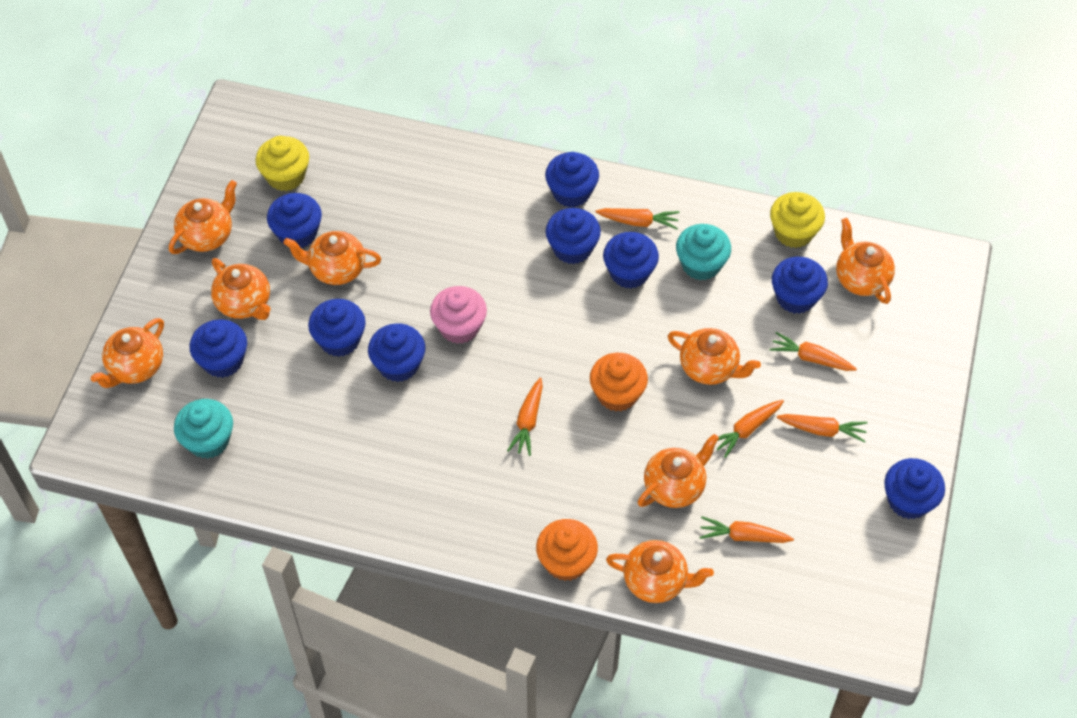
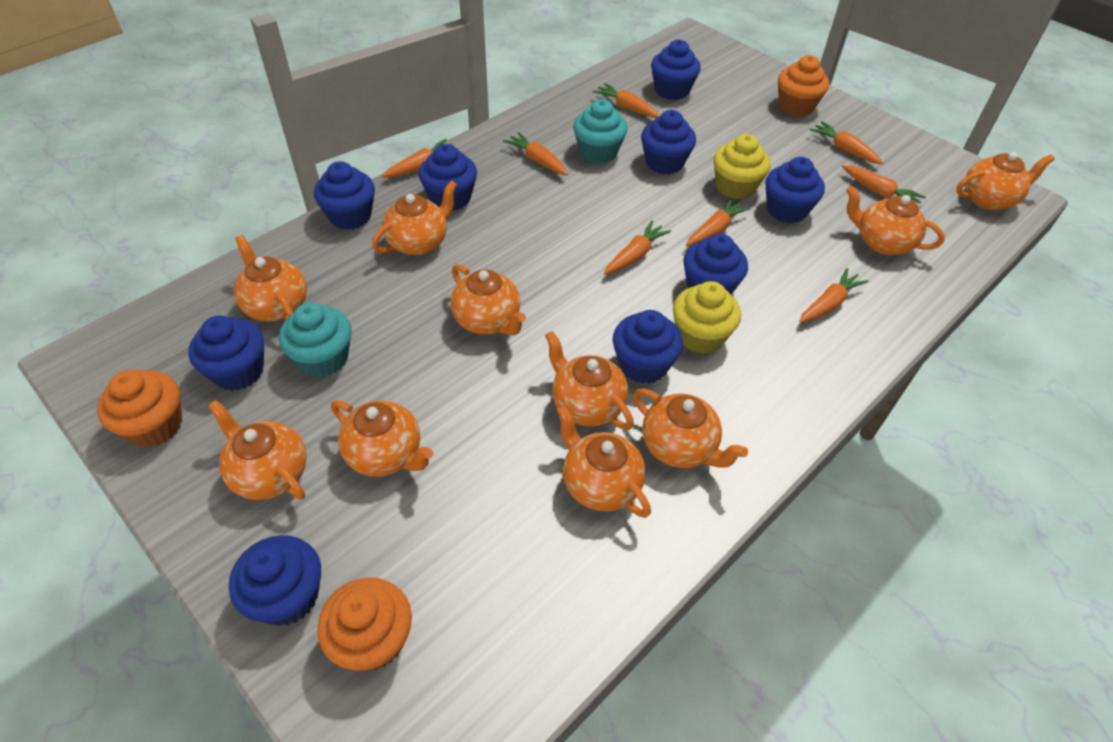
orange carrot: 6 -> 8
orange cupcake: 2 -> 3
orange teapot: 8 -> 10
pink cupcake: 1 -> 0

